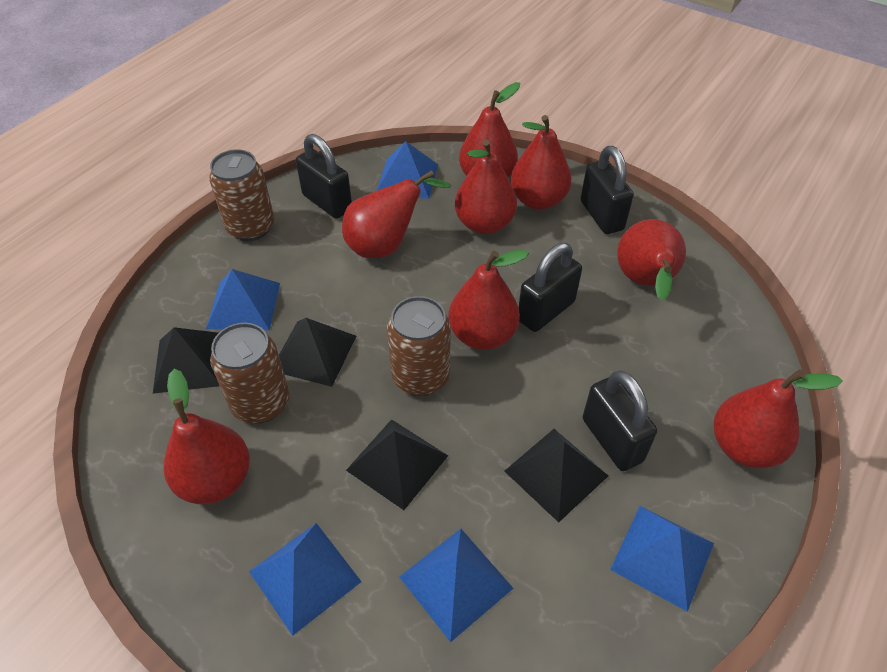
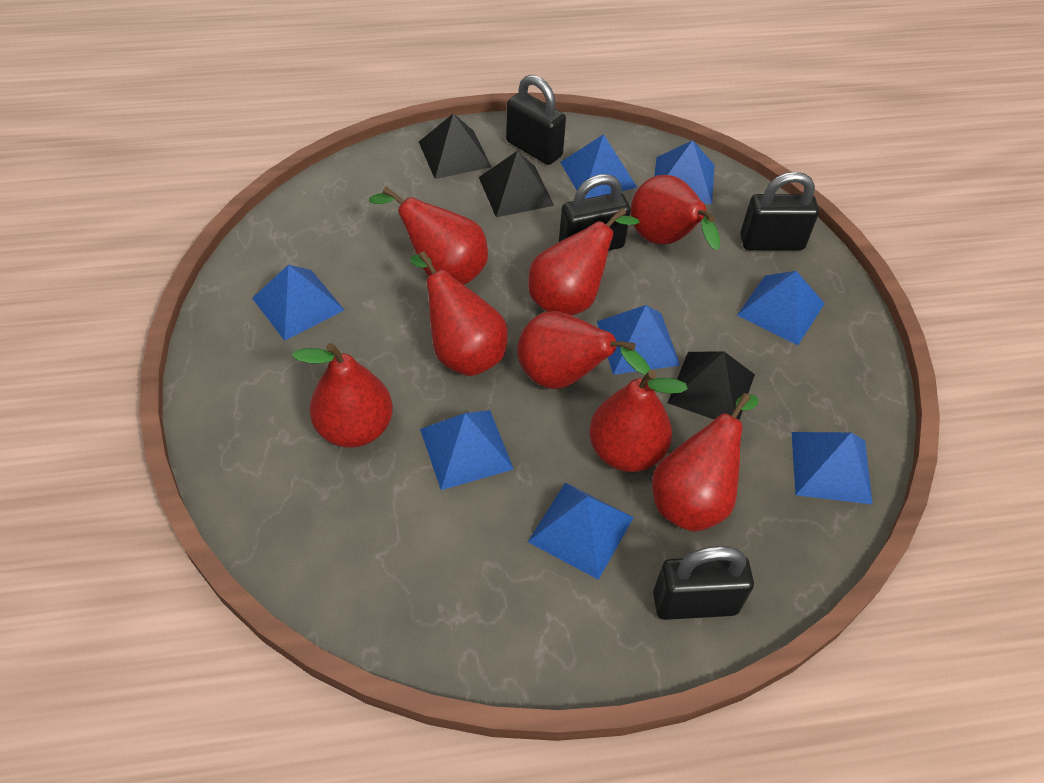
black pyramid: 4 -> 3
blue pyramid: 5 -> 8
brown can: 3 -> 0

